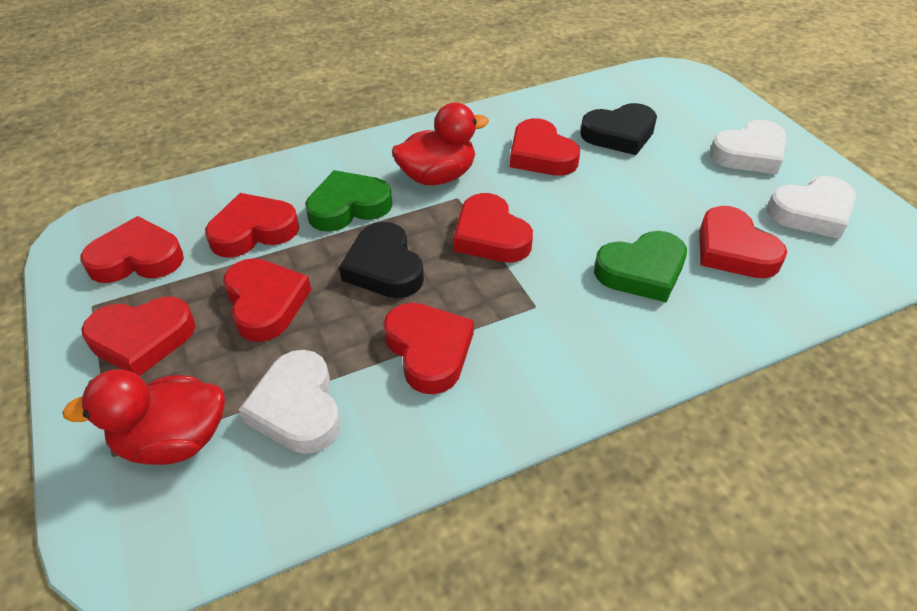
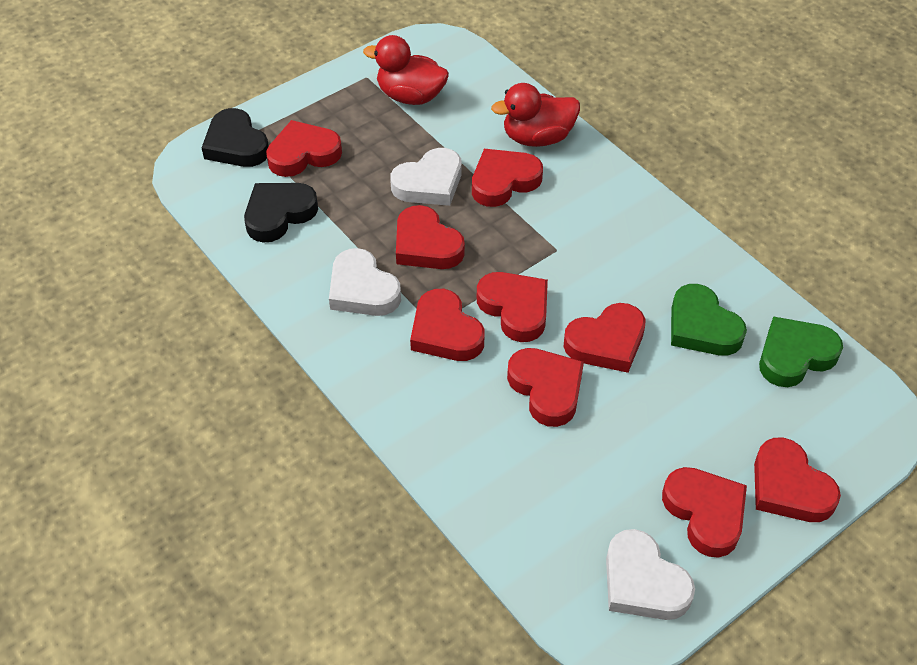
red heart: 8 -> 9

